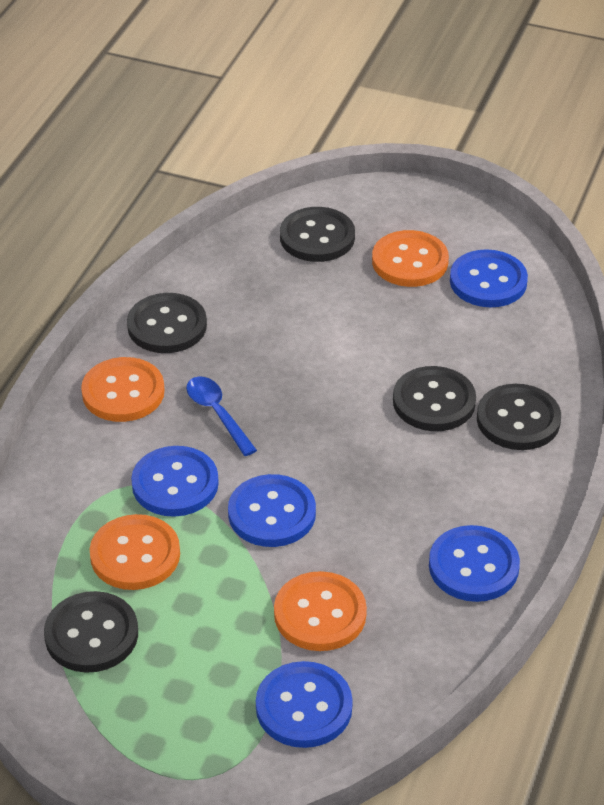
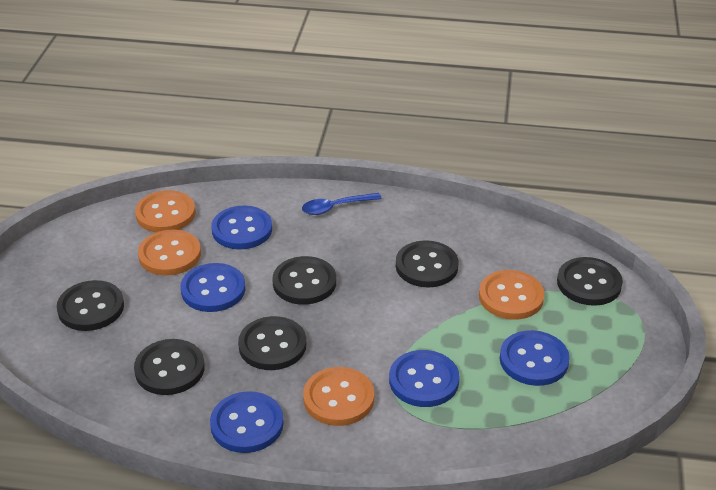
black button: 5 -> 6

